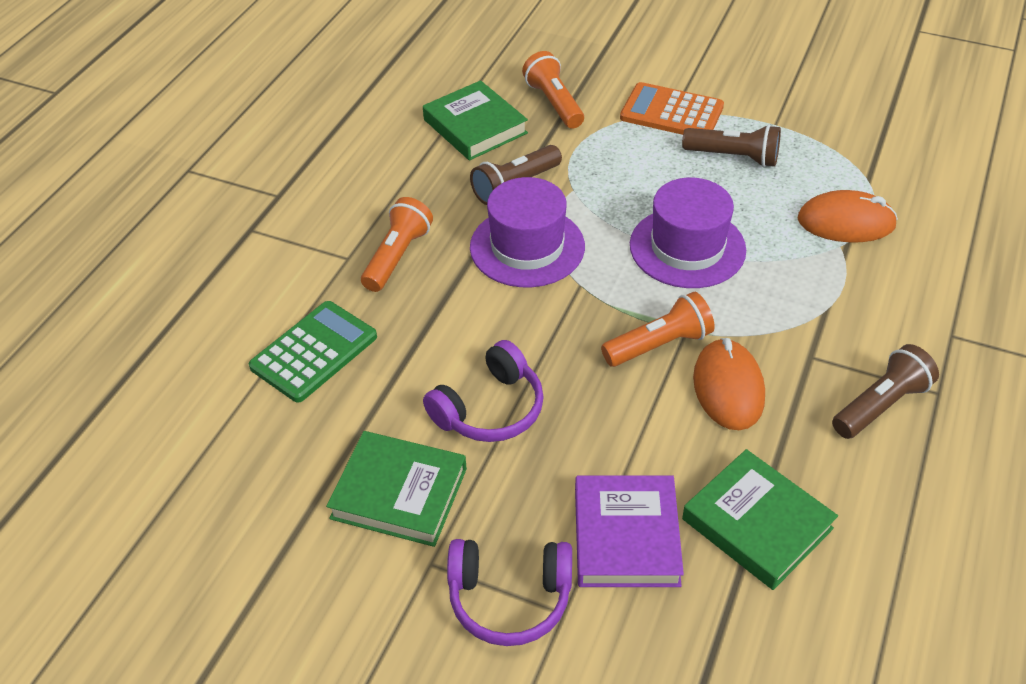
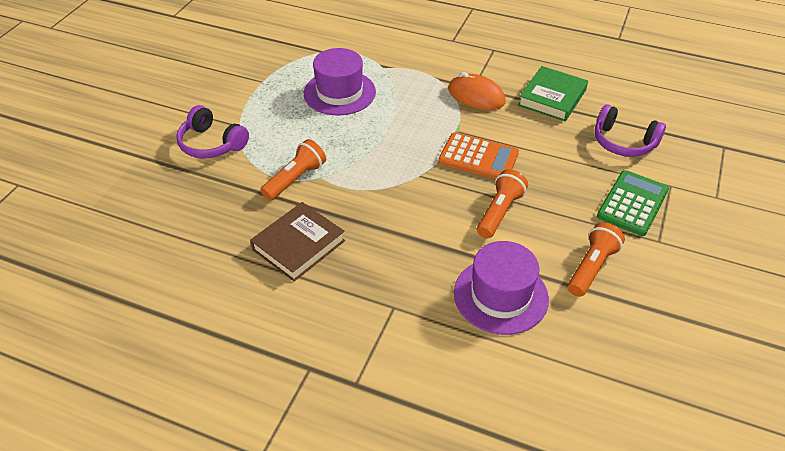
brown book: 0 -> 1
brown flashlight: 3 -> 0
green book: 3 -> 1
orange mouse: 2 -> 1
purple book: 1 -> 0

